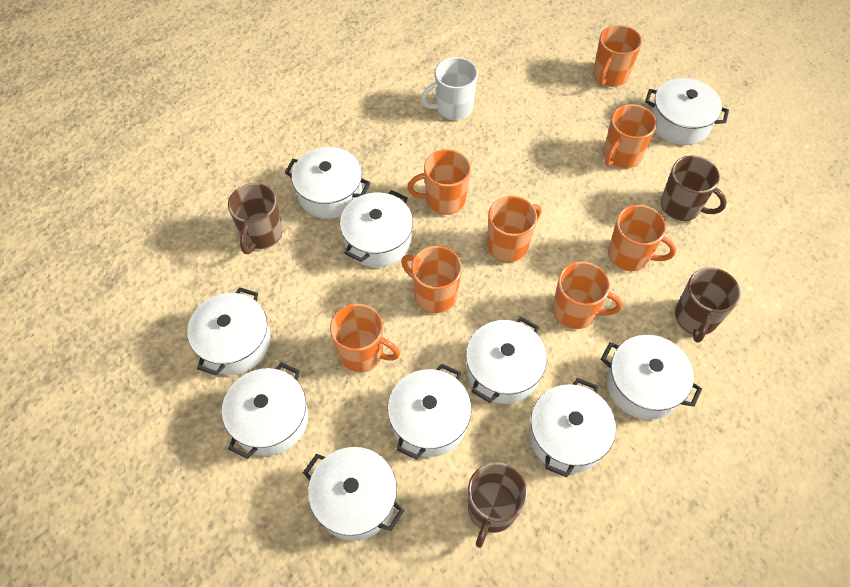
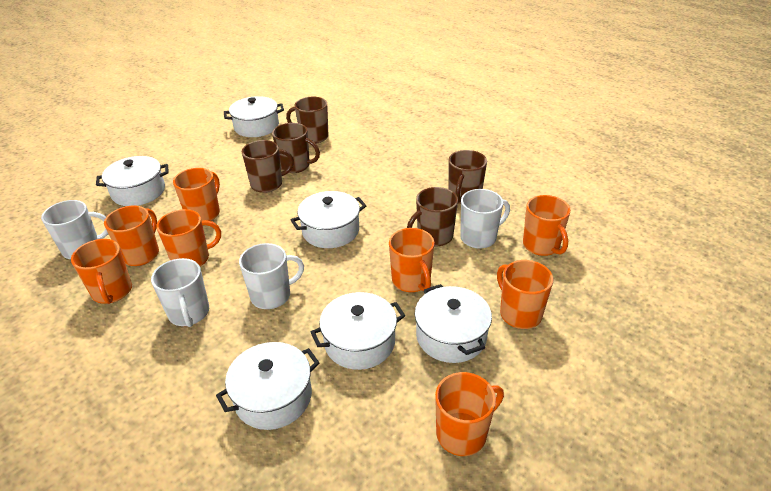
brown mug: 4 -> 5
white mug: 1 -> 4
white pot: 10 -> 6

